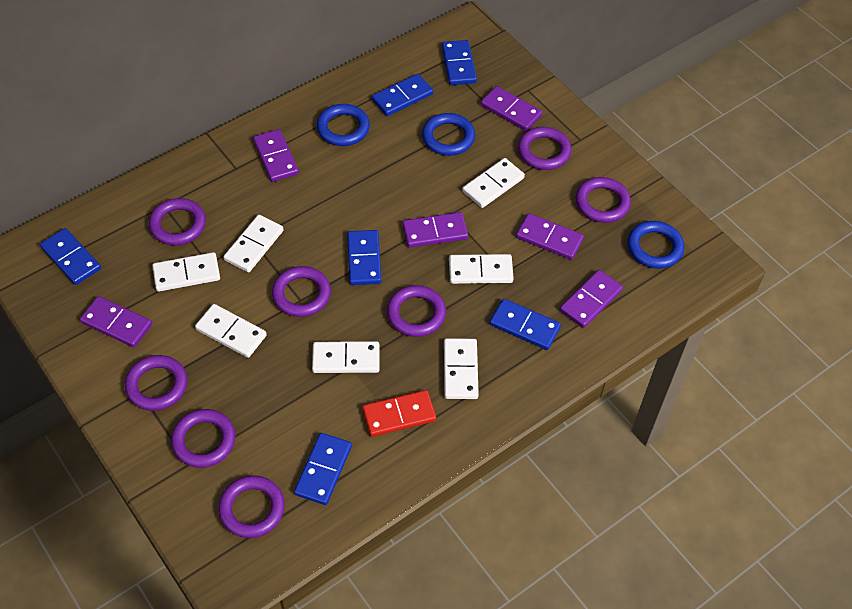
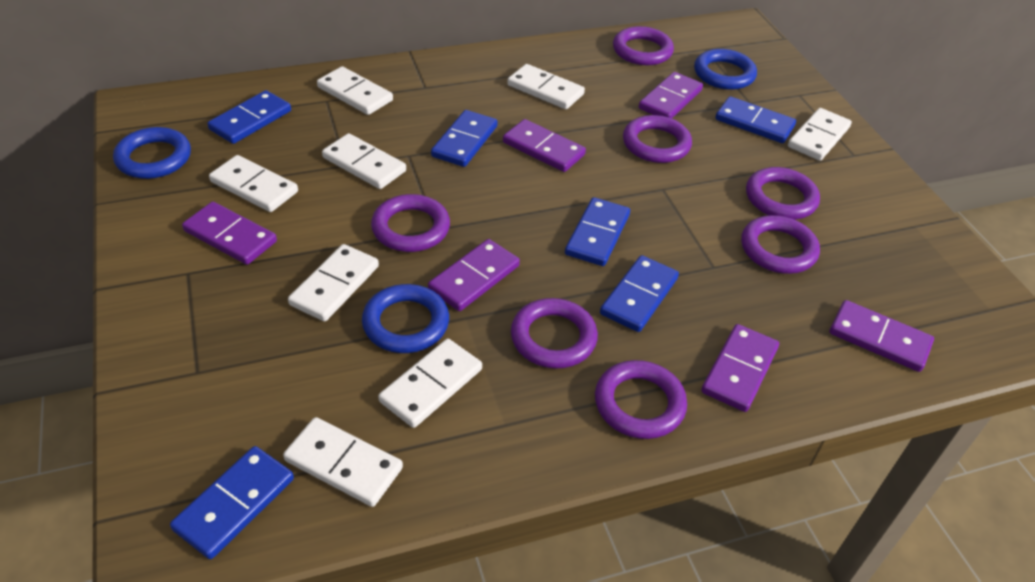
purple ring: 8 -> 7
red domino: 1 -> 0
white domino: 7 -> 8

